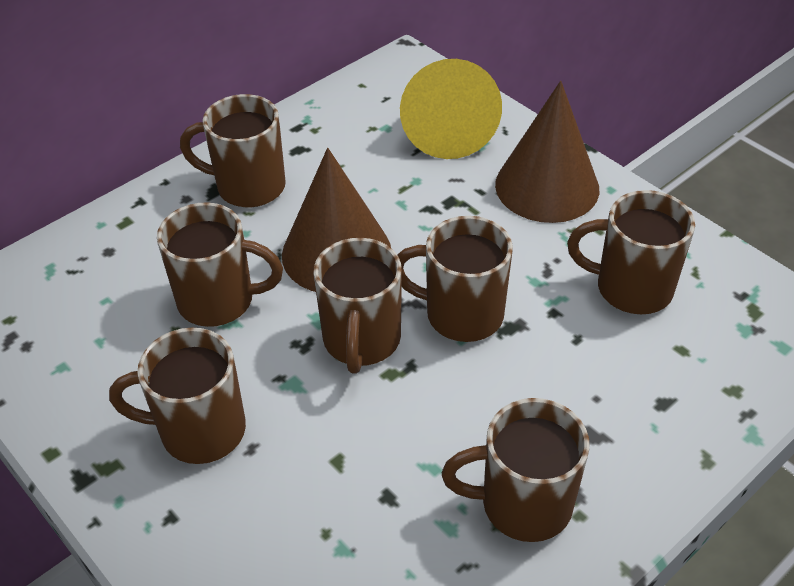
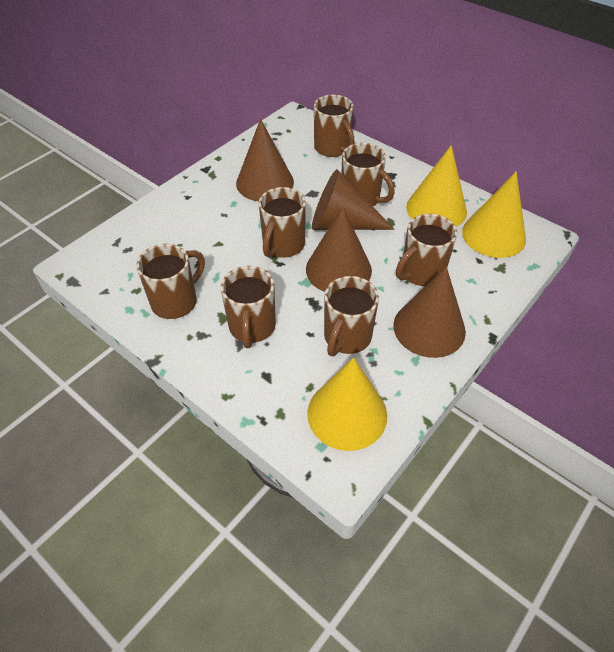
brown cone: 2 -> 4
yellow cone: 1 -> 3

